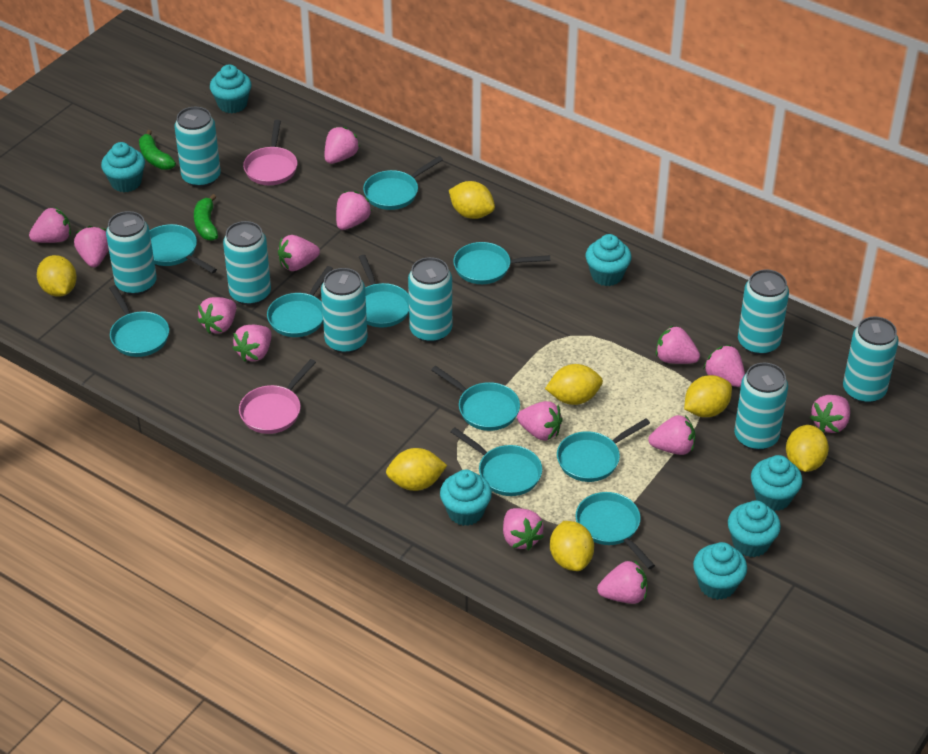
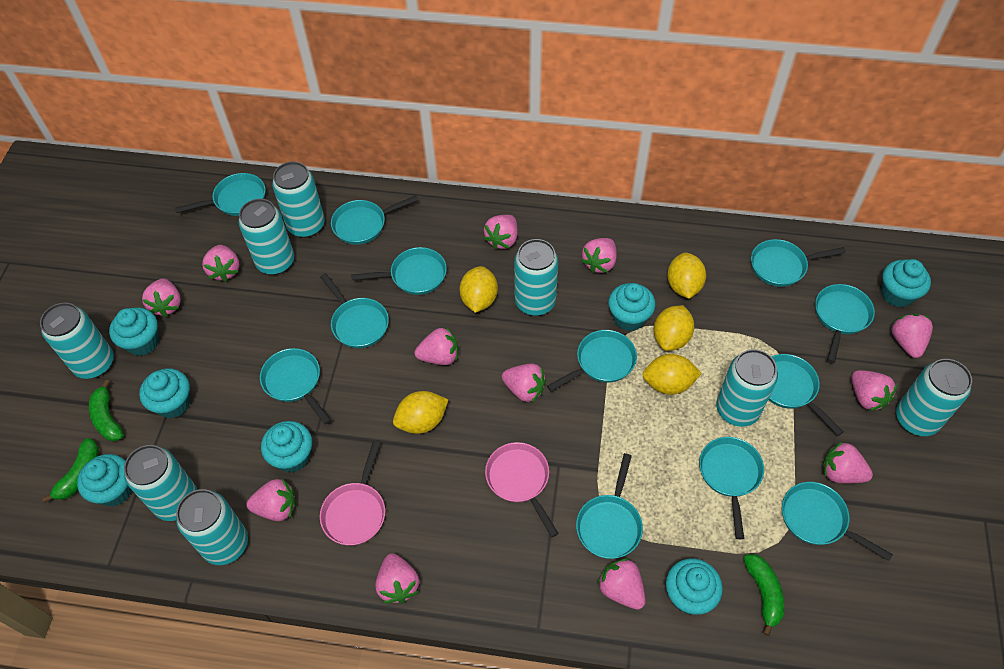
green banana: 2 -> 3
pink strawberry: 14 -> 12
turquoise pan: 10 -> 12
yellow lemon: 7 -> 5

